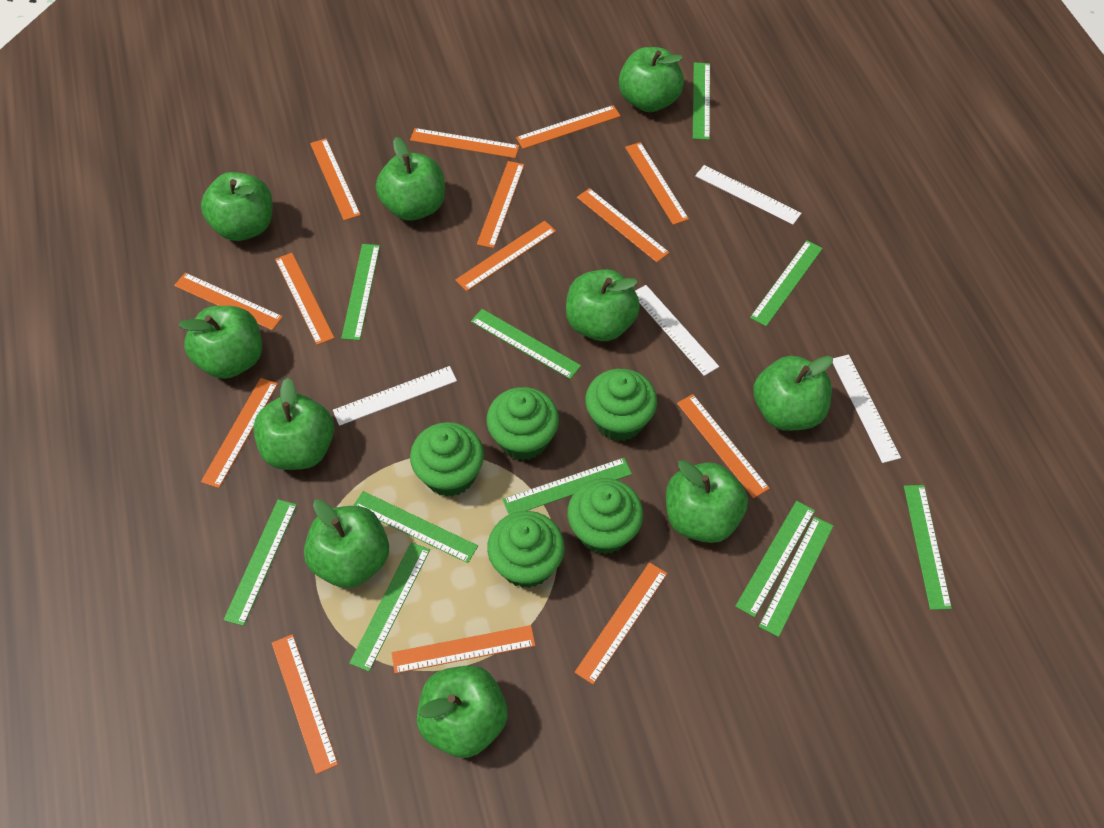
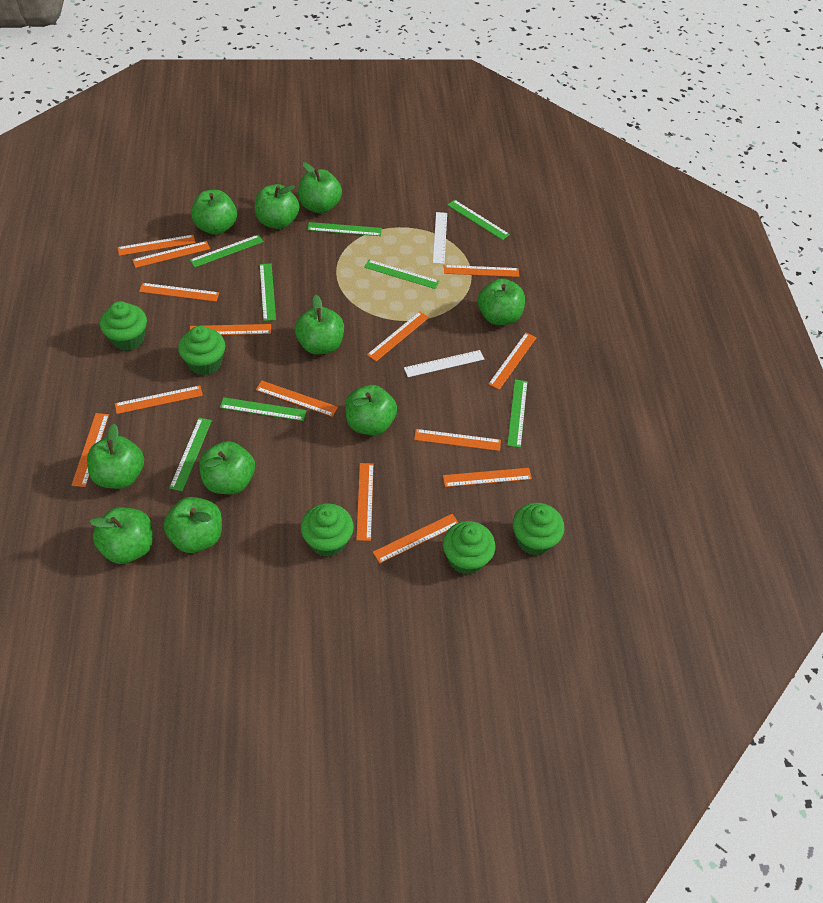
green ruler: 11 -> 8
white ruler: 4 -> 2

